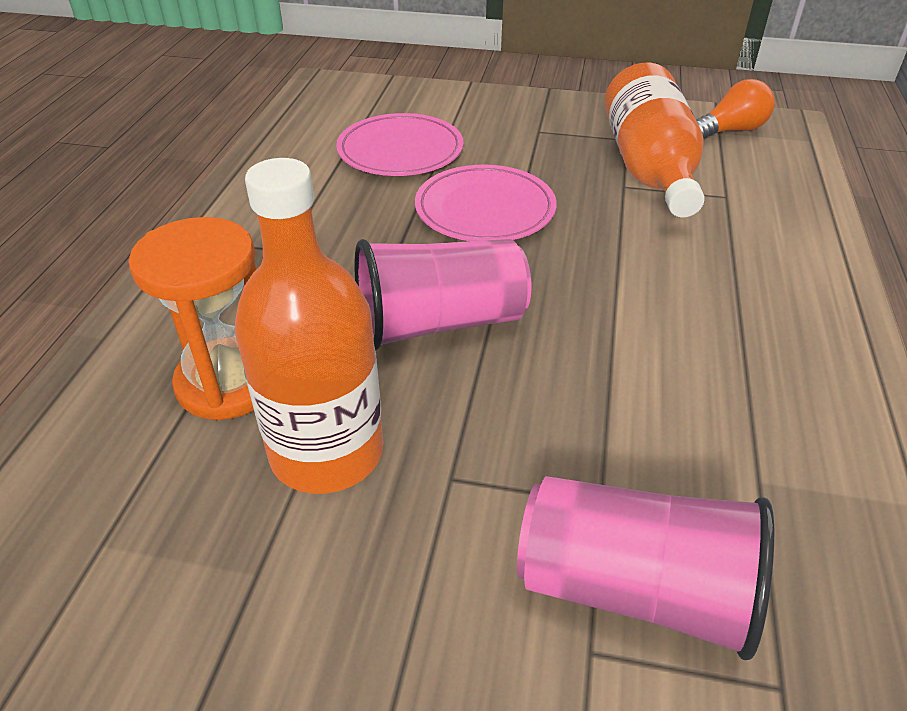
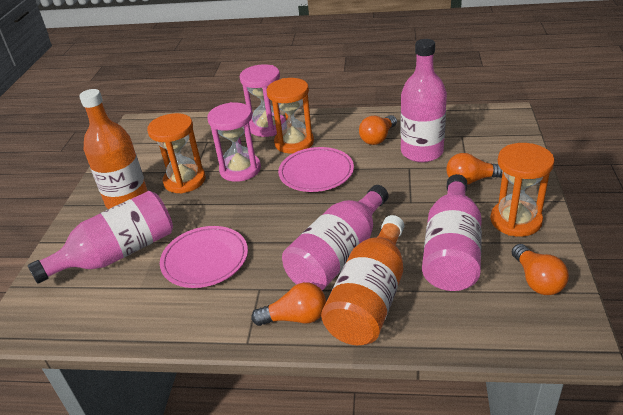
orange hourglass: 1 -> 3
orange light bulb: 1 -> 4
pink bottle: 0 -> 4
pink cup: 2 -> 0
pink hourglass: 0 -> 2

